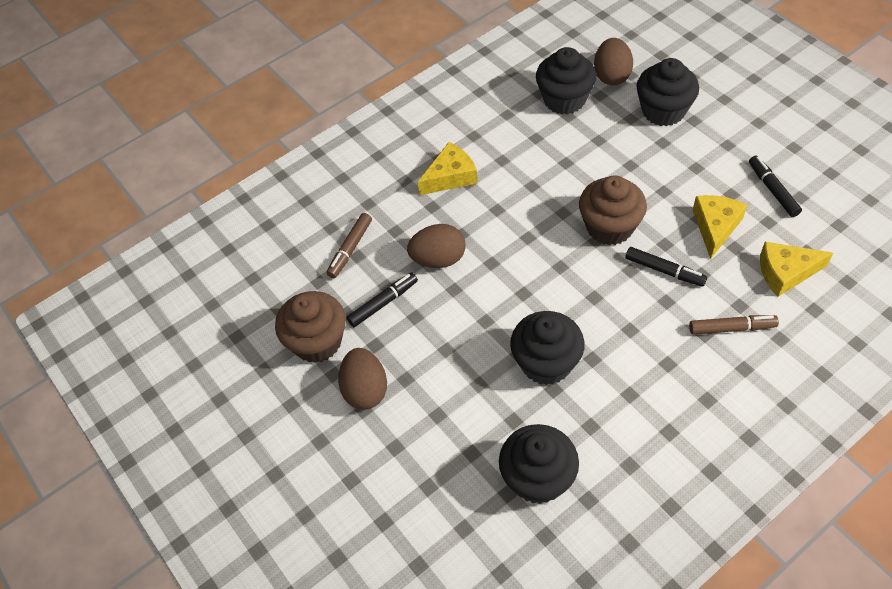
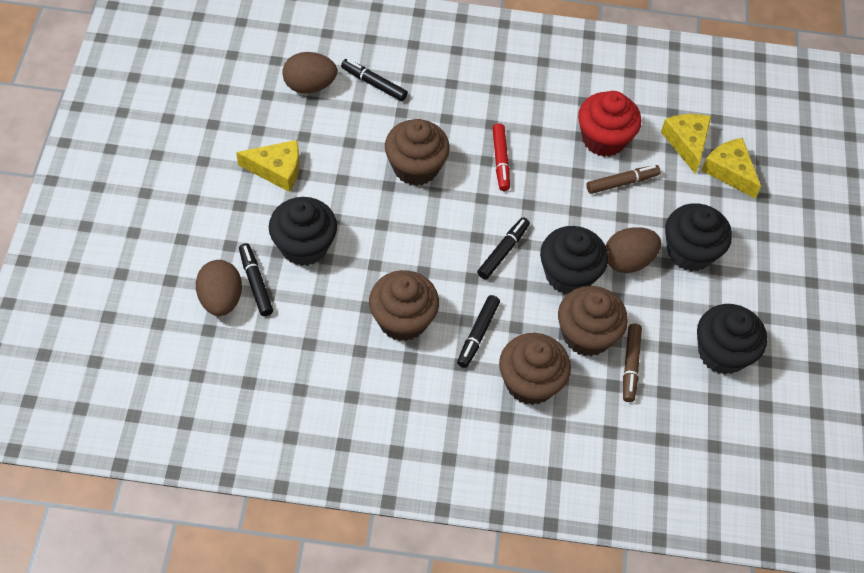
black marker: 3 -> 4
brown cupcake: 2 -> 4
red cupcake: 0 -> 1
red marker: 0 -> 1

